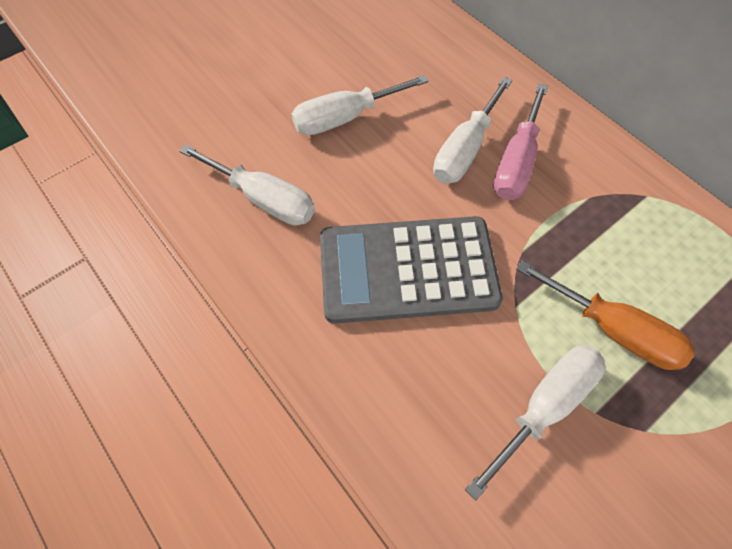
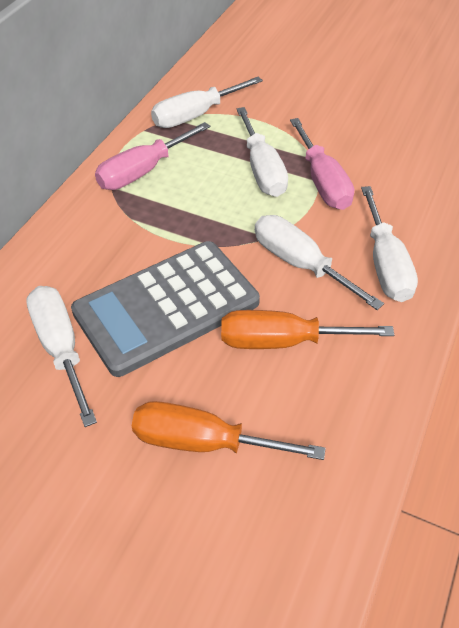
orange screwdriver: 1 -> 2
pink screwdriver: 1 -> 2
white screwdriver: 4 -> 5

